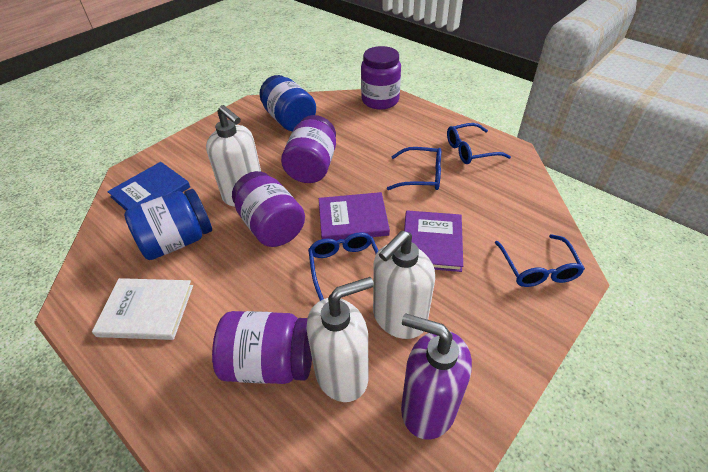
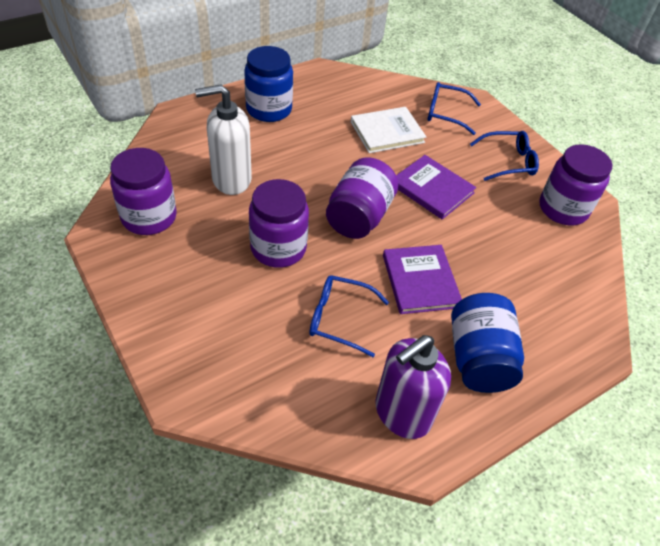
blue book: 1 -> 0
blue glasses: 4 -> 3
white soap dispenser: 3 -> 1

